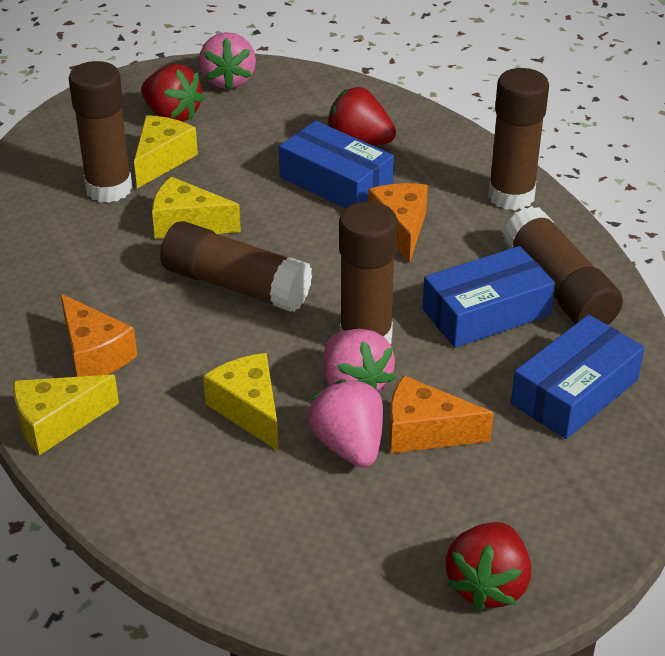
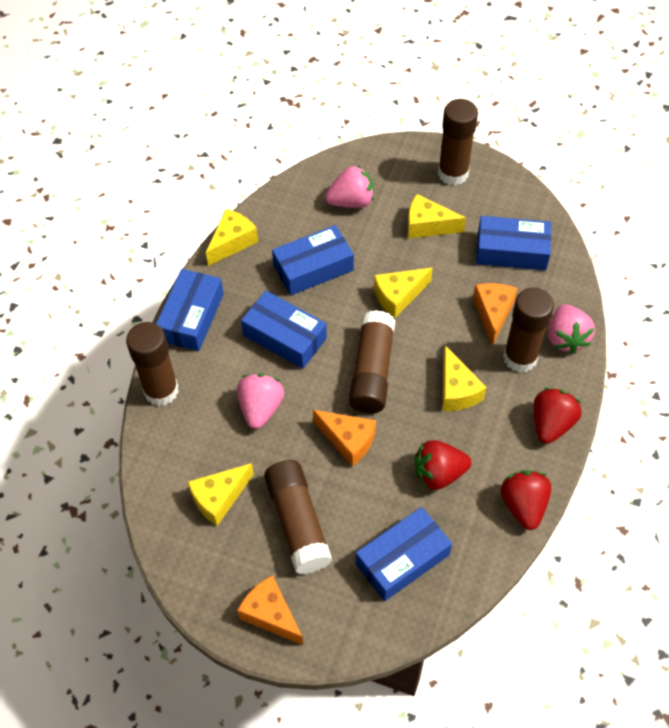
blue box: 3 -> 5
yellow cheese: 4 -> 5

